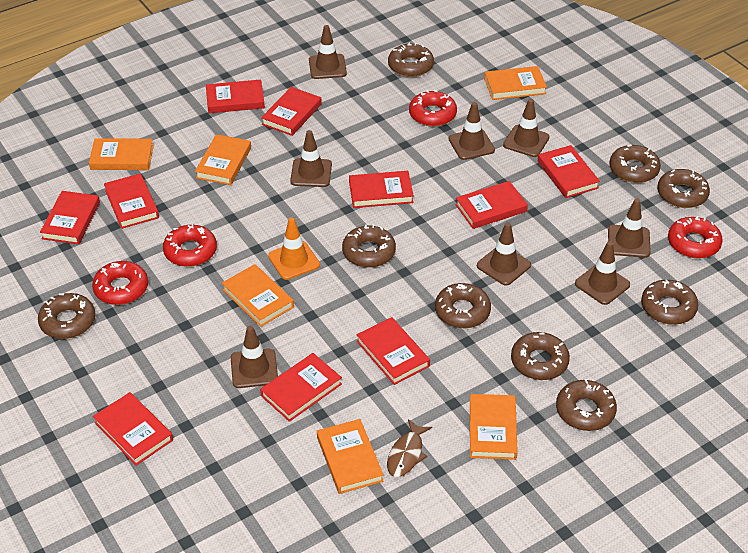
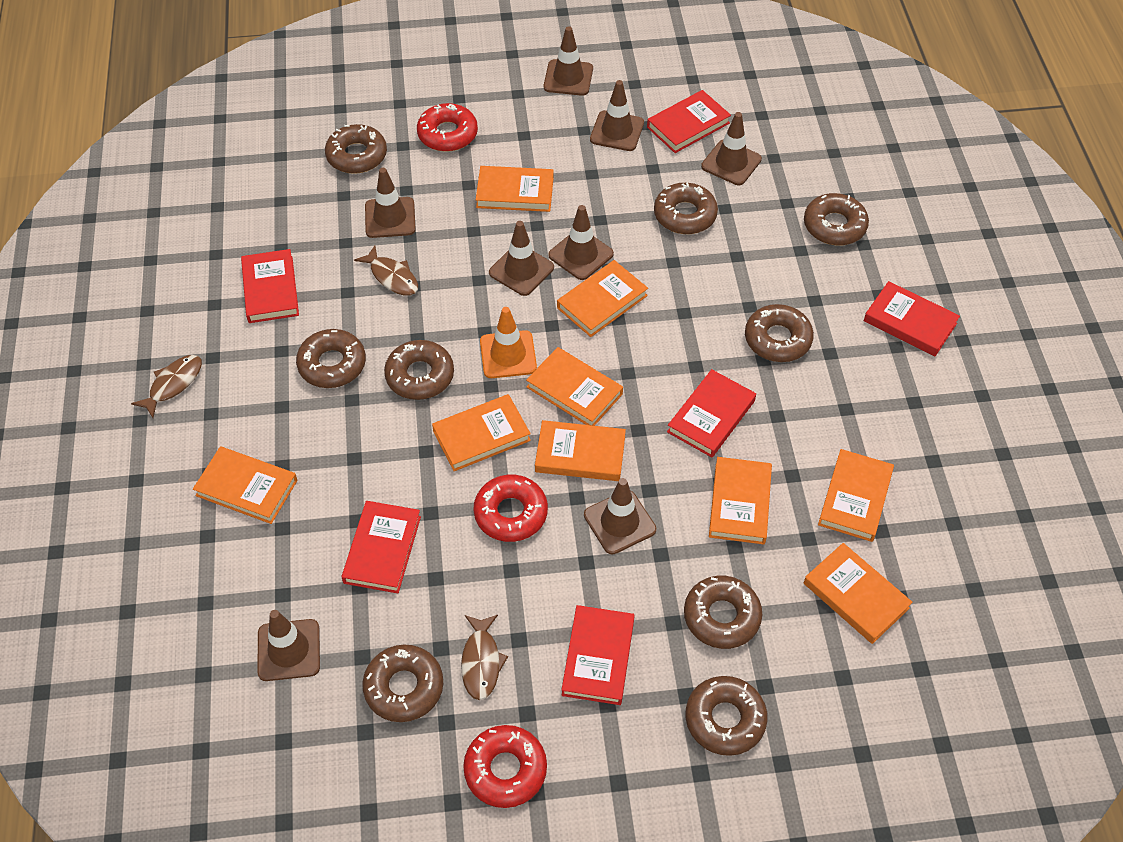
brown fish: 1 -> 3
orange book: 6 -> 9
red book: 10 -> 6
red donut: 4 -> 3

